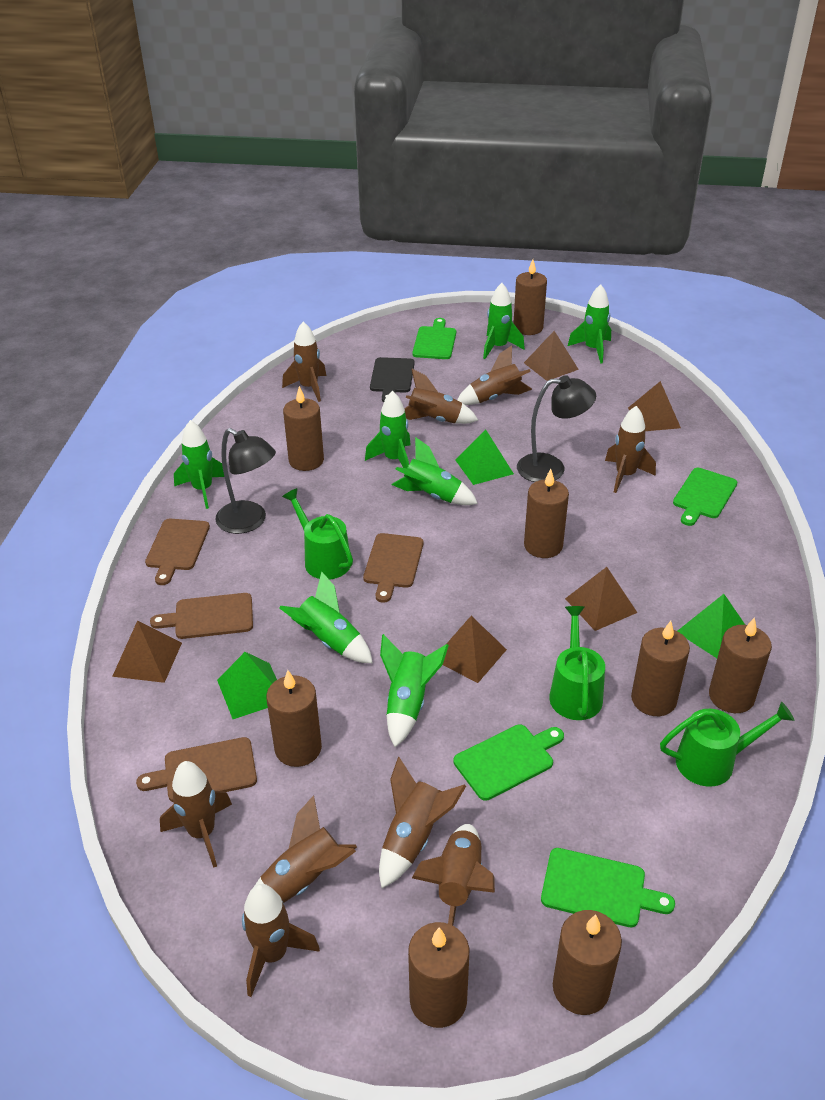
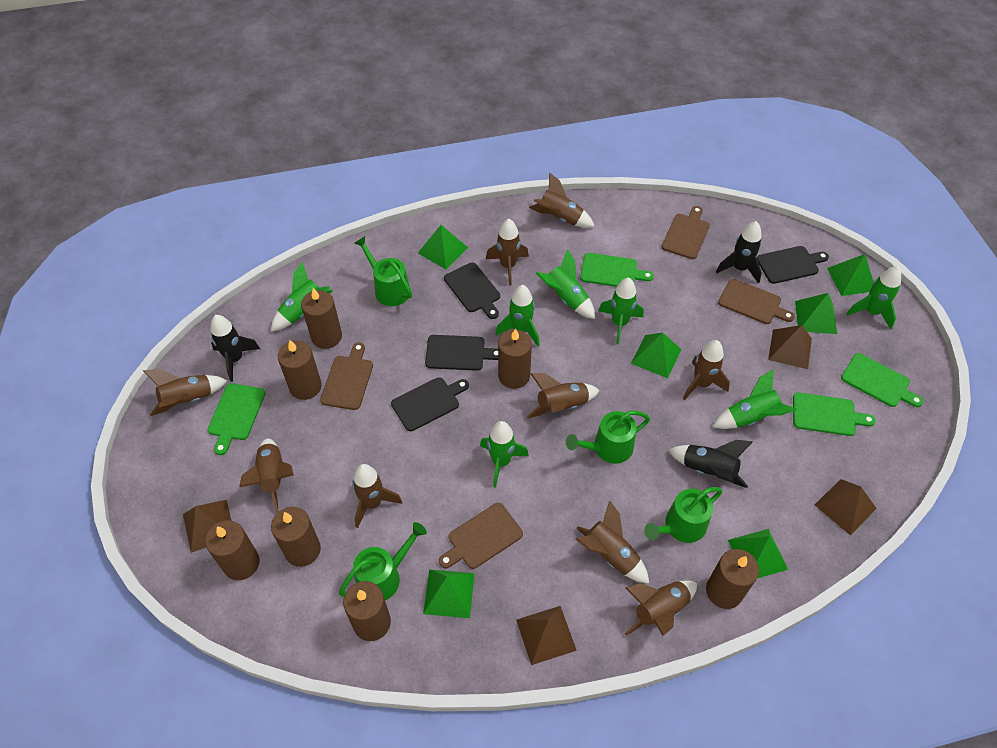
black cutting board: 1 -> 4
black lamp: 2 -> 0
black rocket: 0 -> 3
brown candle: 8 -> 7
brown pyramid: 5 -> 4
green pyramid: 3 -> 6
green watering can: 3 -> 4

